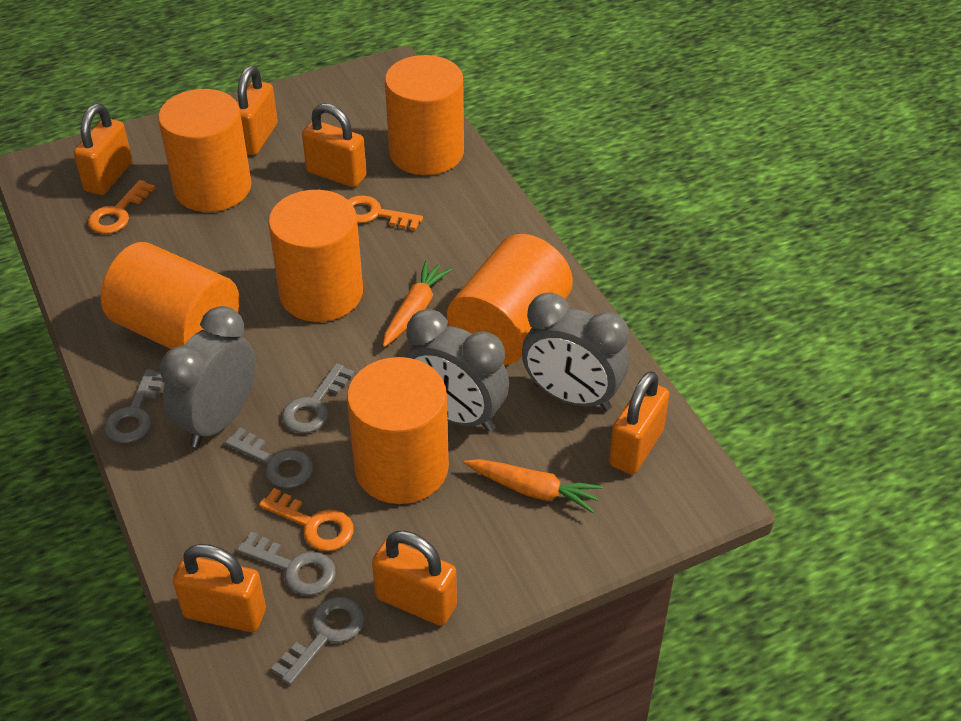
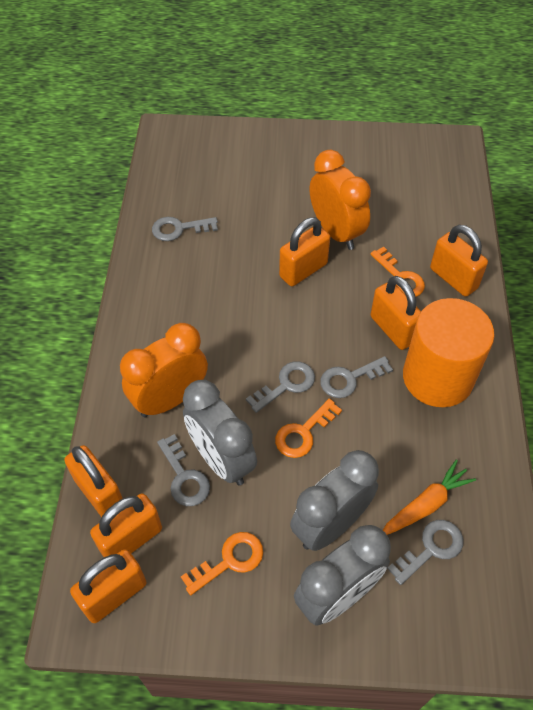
orange carrot: 2 -> 1
orange clock: 0 -> 2
orange cylinder: 6 -> 1

